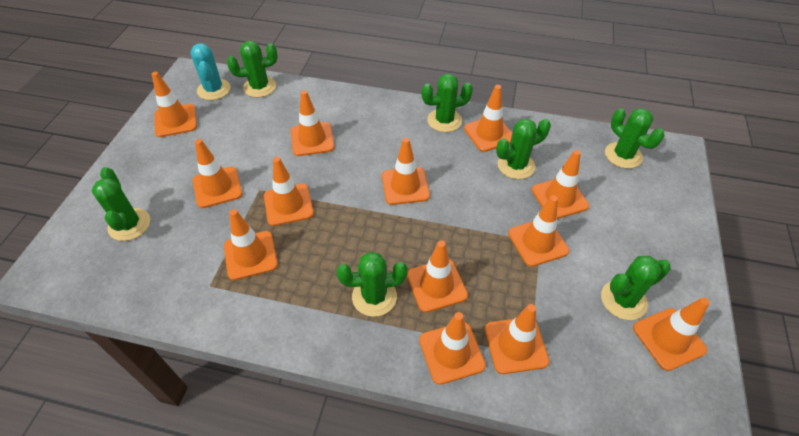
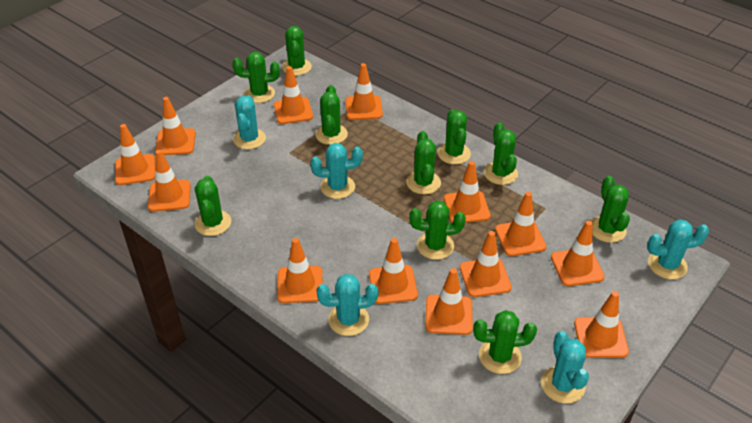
green cactus: 7 -> 10
turquoise cactus: 1 -> 5

